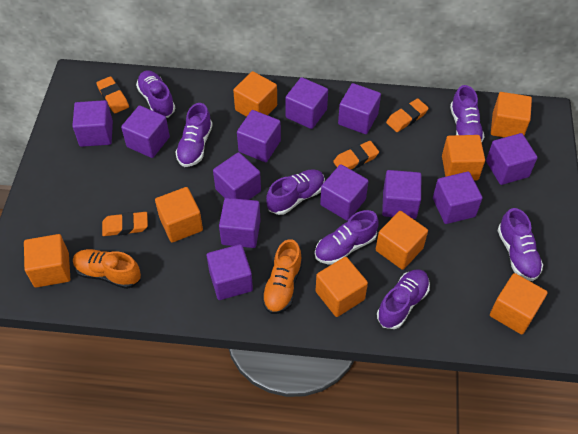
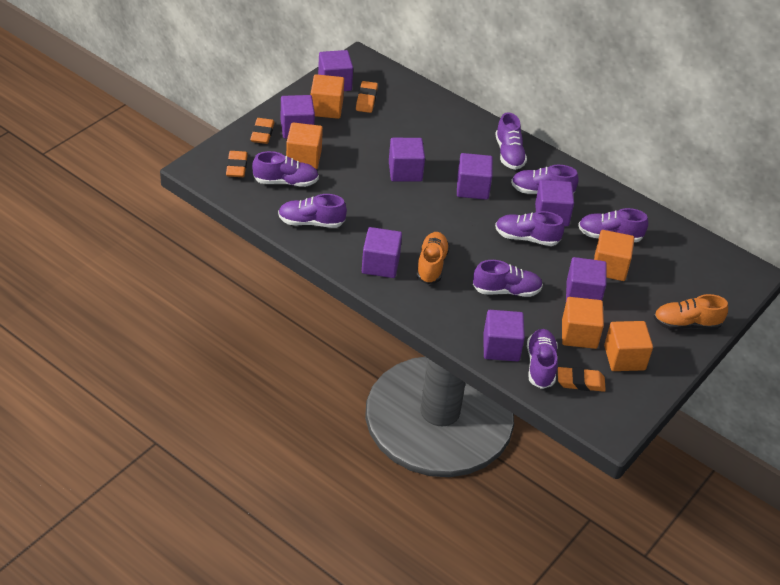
orange cube: 8 -> 5
purple cube: 12 -> 8
purple shoe: 7 -> 8

